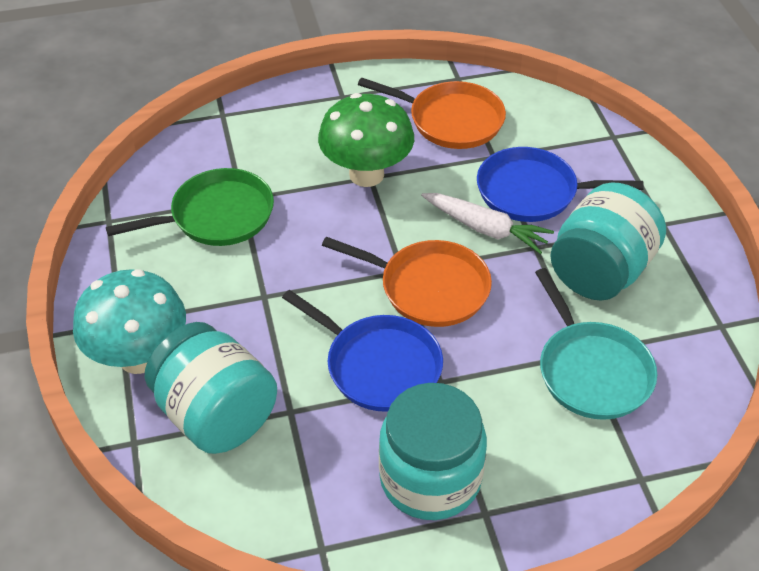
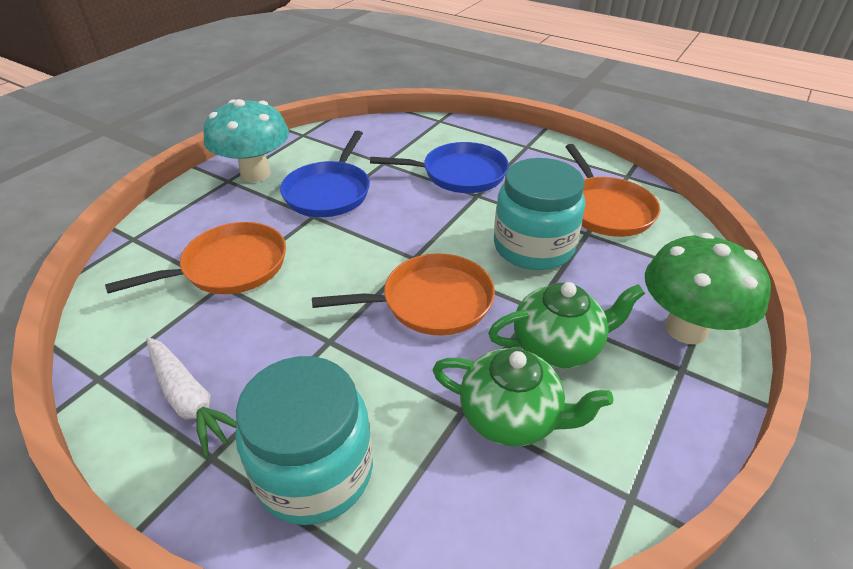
green pan: 1 -> 0
green teapot: 0 -> 2
orange pan: 2 -> 3
turquoise jar: 3 -> 2
turquoise pan: 1 -> 0

